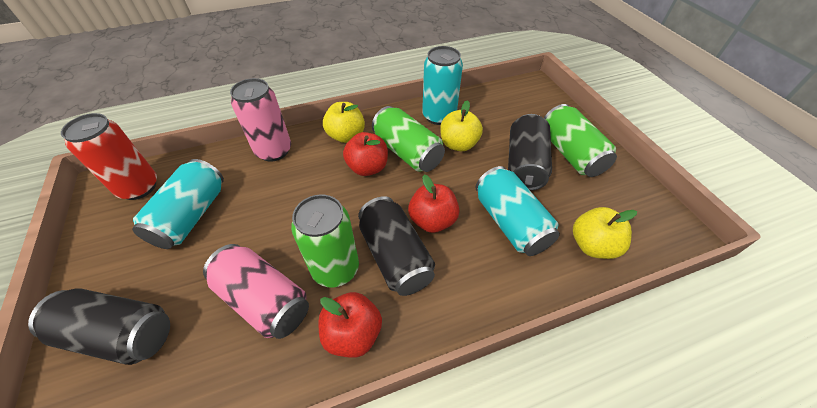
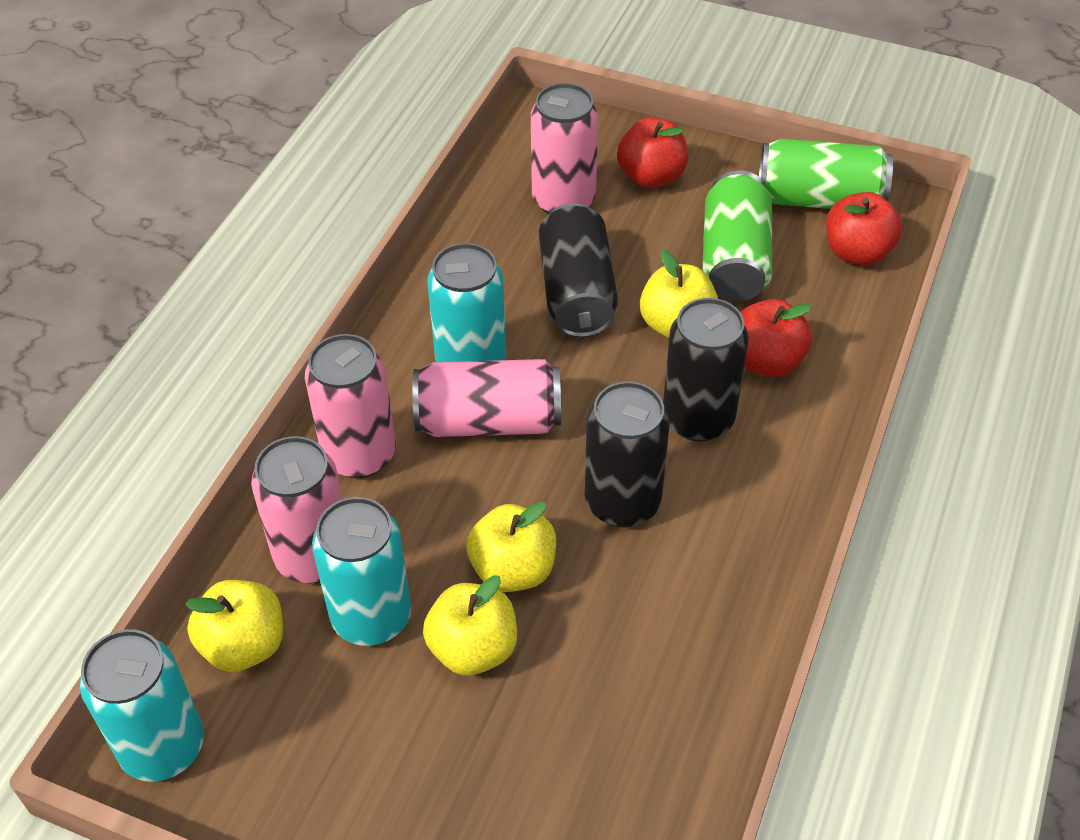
green can: 3 -> 2
pink can: 2 -> 4
red can: 1 -> 0
yellow apple: 3 -> 4

